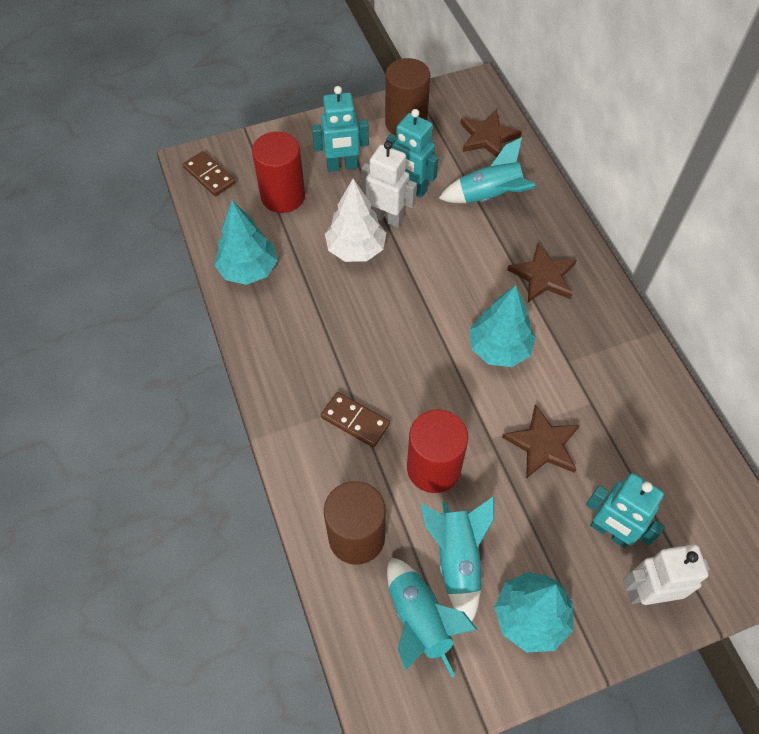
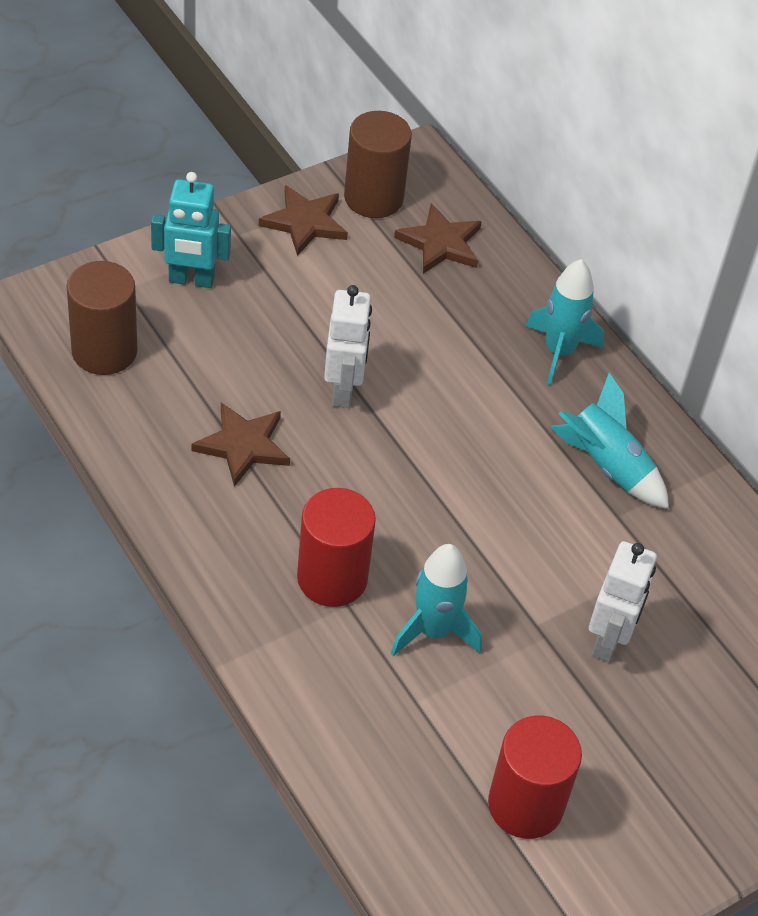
brown domino: 2 -> 0
turquoise robot: 3 -> 1
turquoise tree: 3 -> 0
white tree: 1 -> 0

